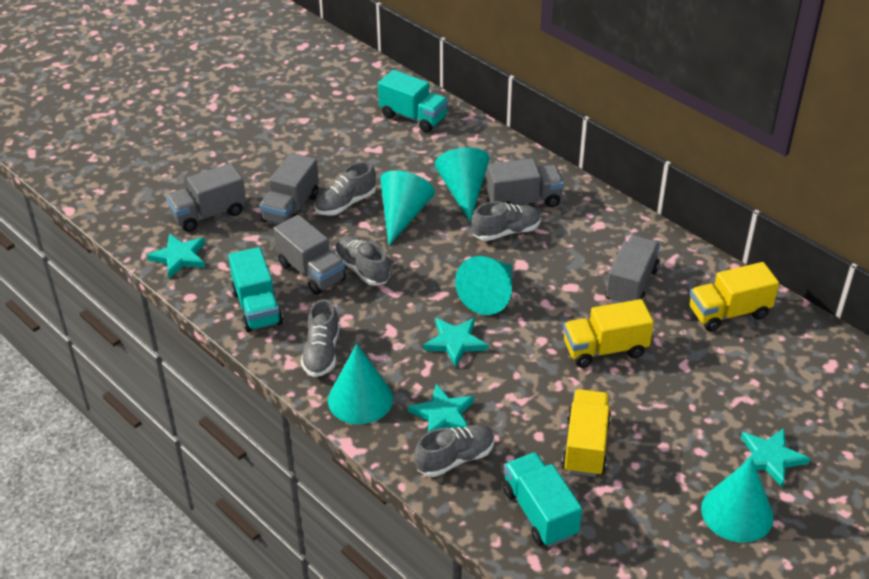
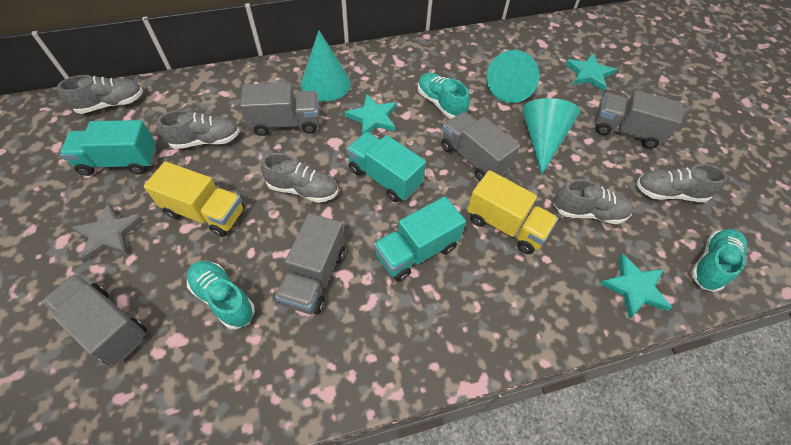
grey star: 0 -> 1
turquoise cone: 5 -> 3
turquoise shoe: 0 -> 3
turquoise star: 4 -> 3
yellow truck: 3 -> 2

